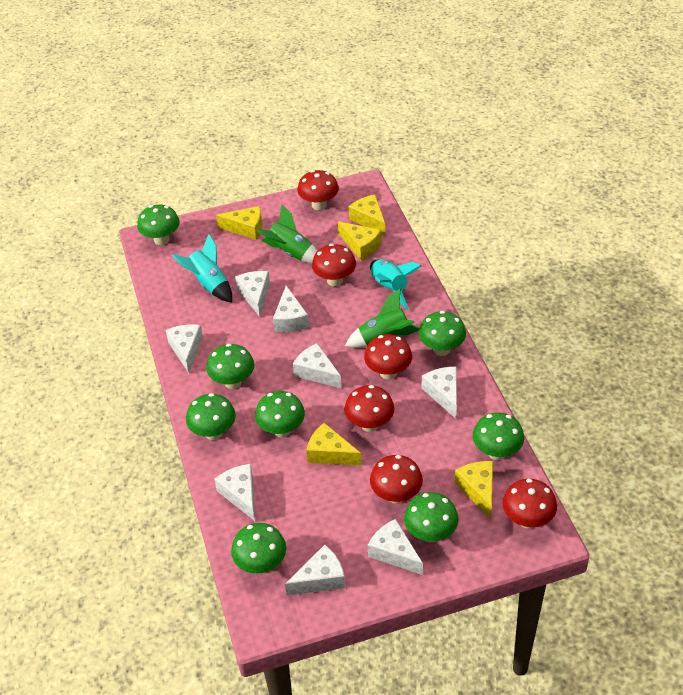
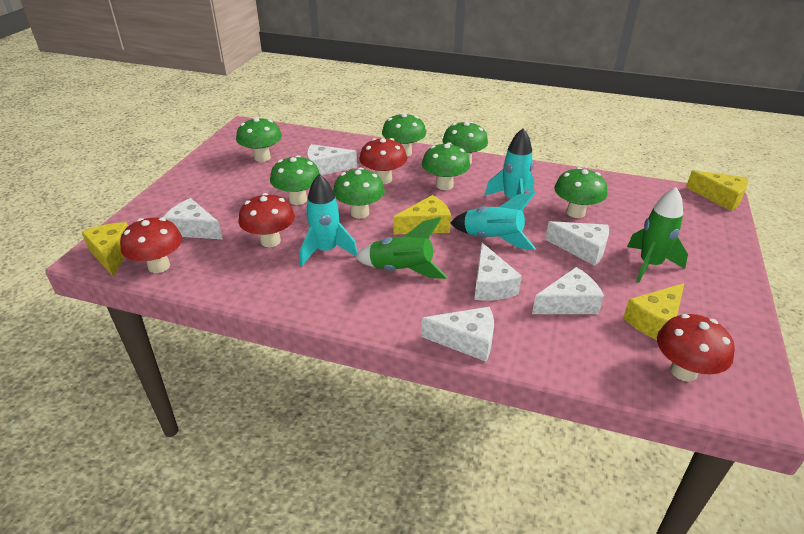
green mushroom: 8 -> 7
red mushroom: 6 -> 4
turquoise rocket: 2 -> 3
white cheese: 8 -> 6
yellow cheese: 5 -> 4

